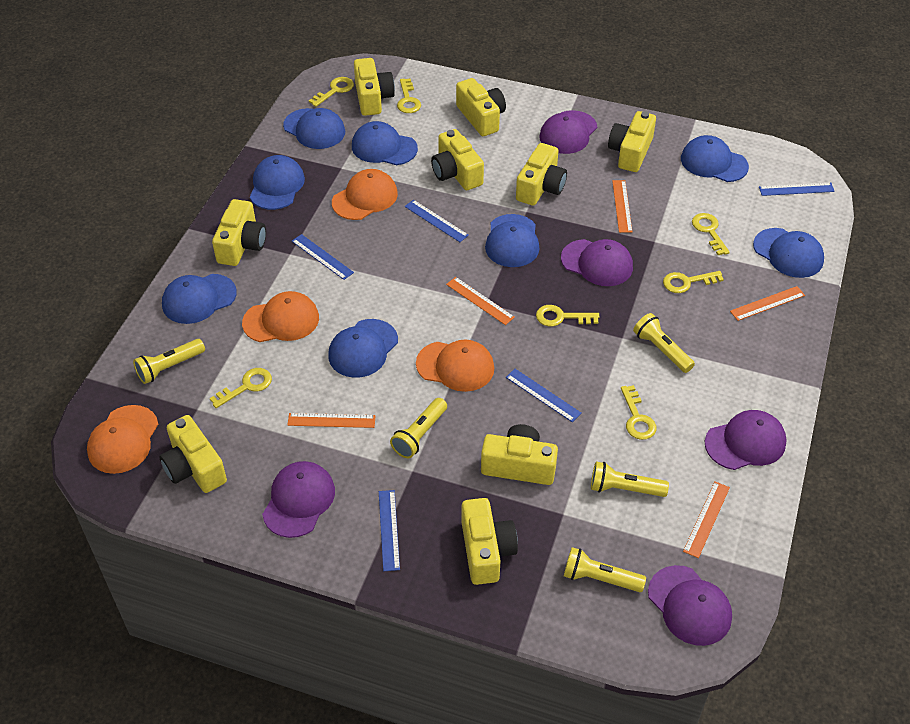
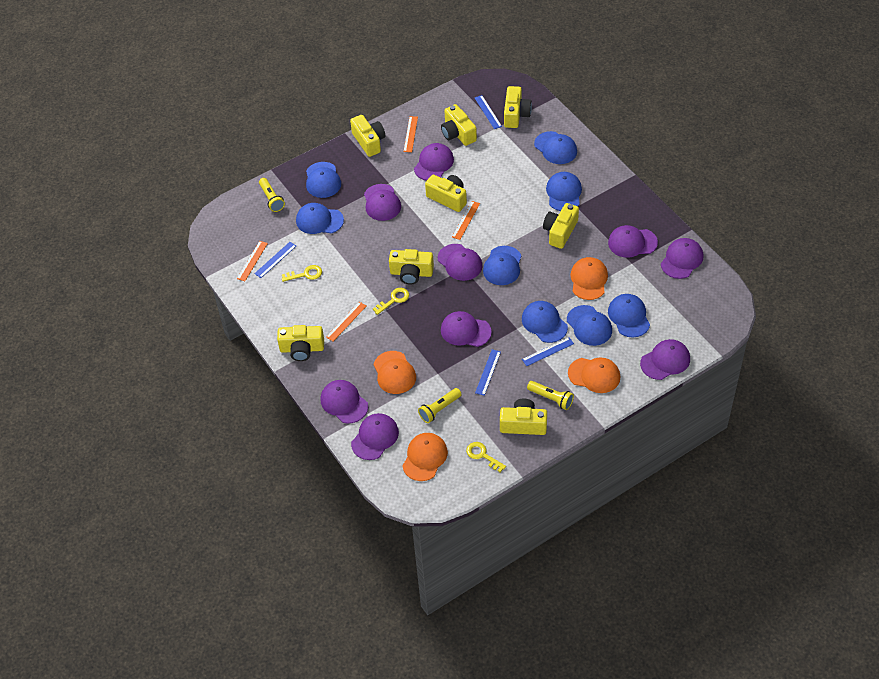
blue ruler: 5 -> 4
orange ruler: 5 -> 4
purple cap: 5 -> 9
yellow camera: 9 -> 8
yellow flashlight: 5 -> 3
yellow key: 7 -> 3

